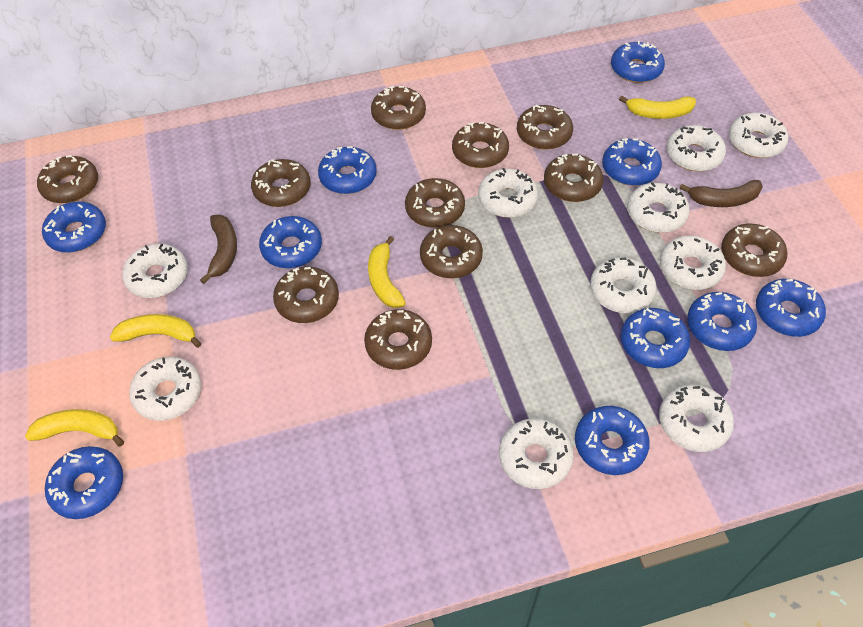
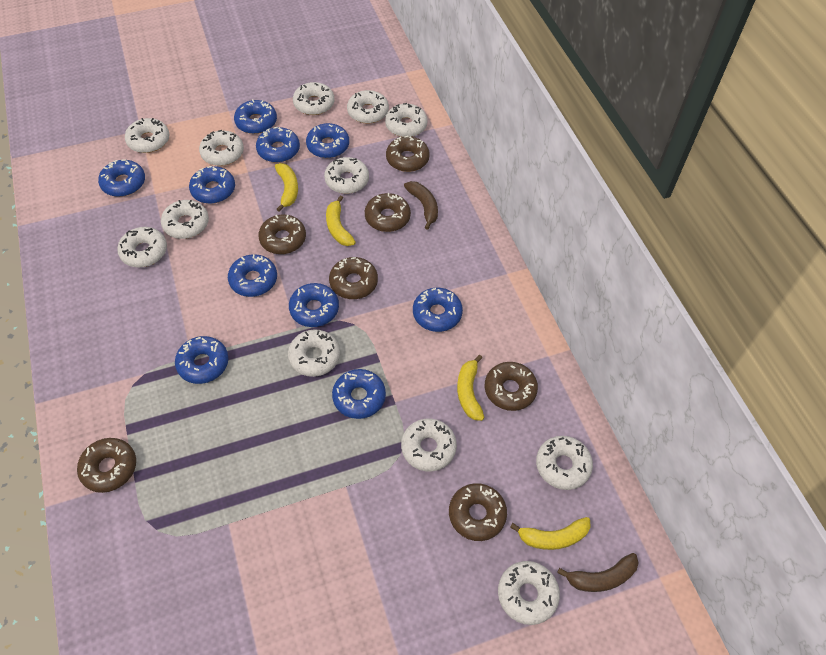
brown donut: 11 -> 7
white donut: 10 -> 12

